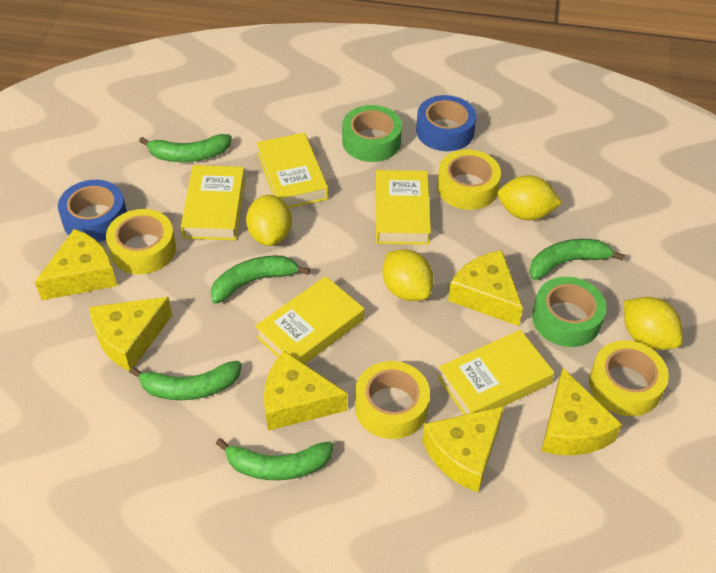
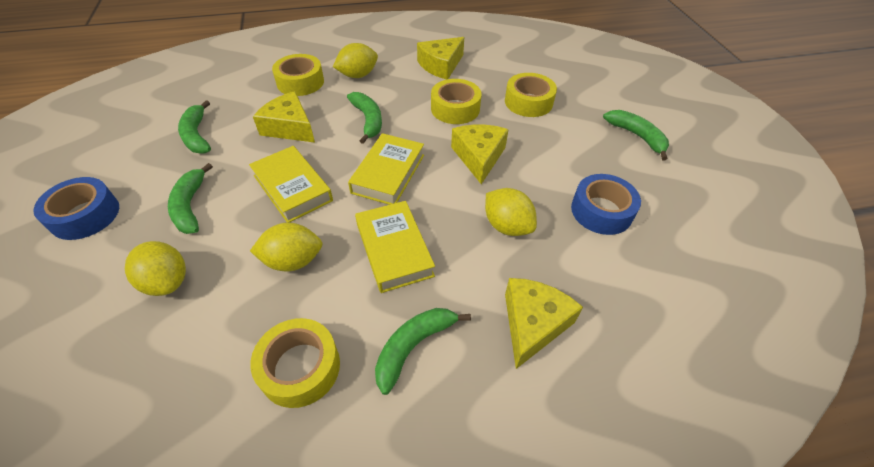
green tape: 2 -> 0
yellow book: 5 -> 3
yellow cheese: 6 -> 4

